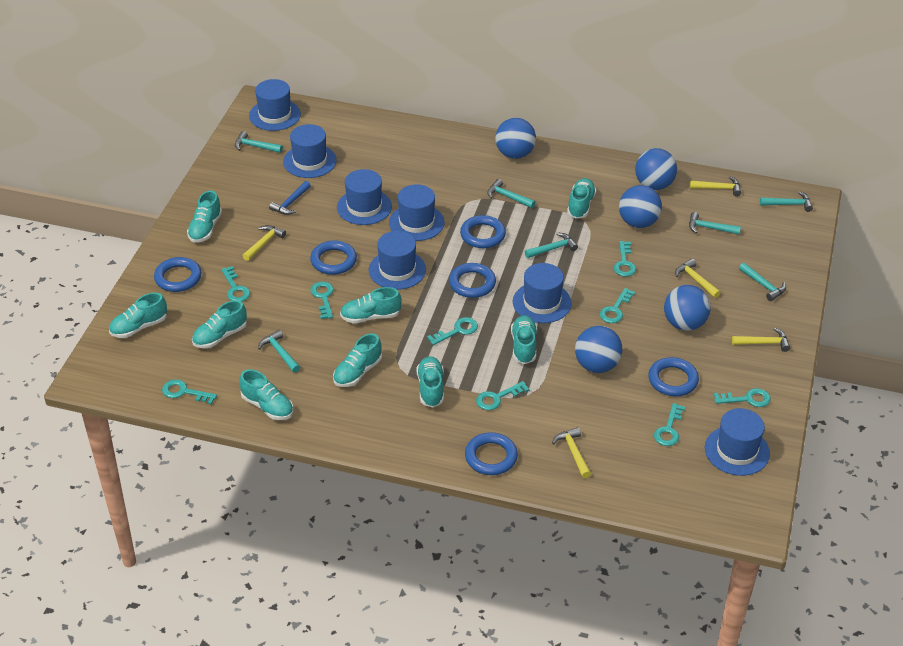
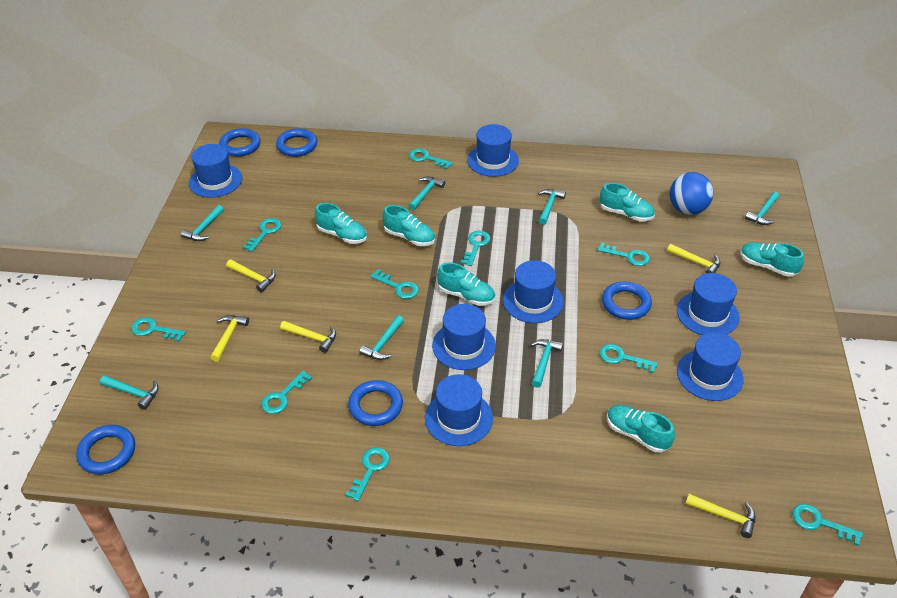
blue ball: 5 -> 1
blue hammer: 1 -> 0
blue ring: 6 -> 5
turquoise key: 9 -> 10
turquoise shoe: 9 -> 6

